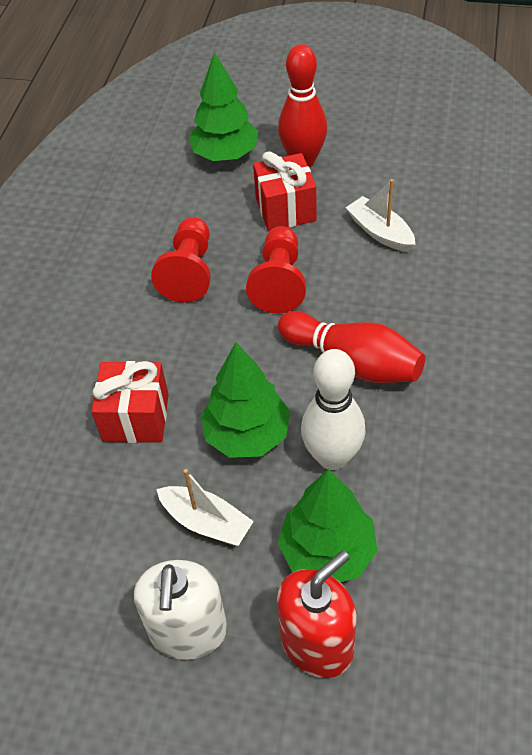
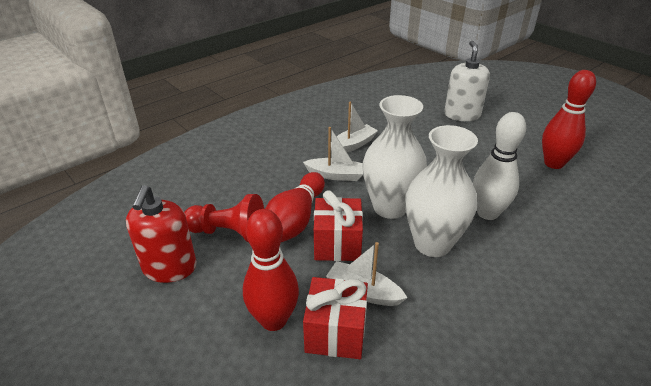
green tree: 3 -> 0
red bowling pin: 2 -> 3
red pawn: 2 -> 1
white boat: 2 -> 3
white vase: 0 -> 2

